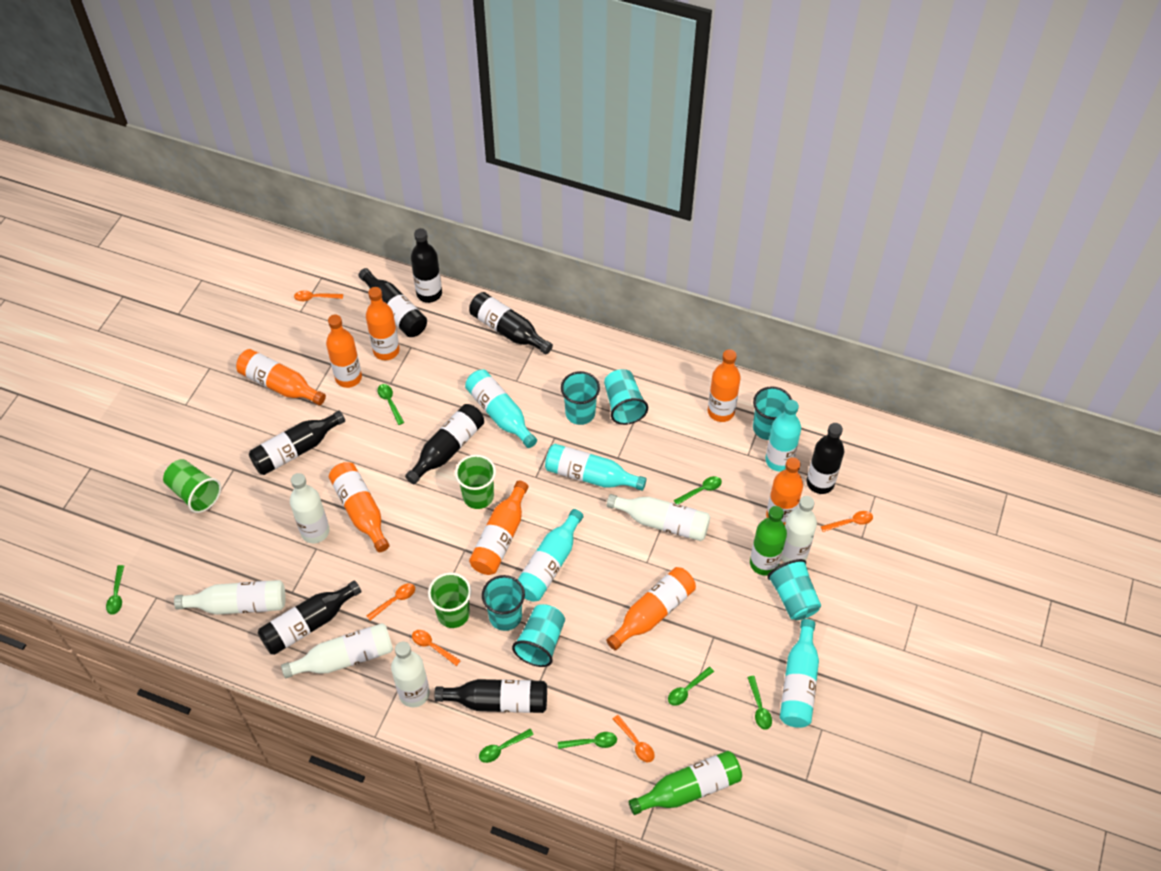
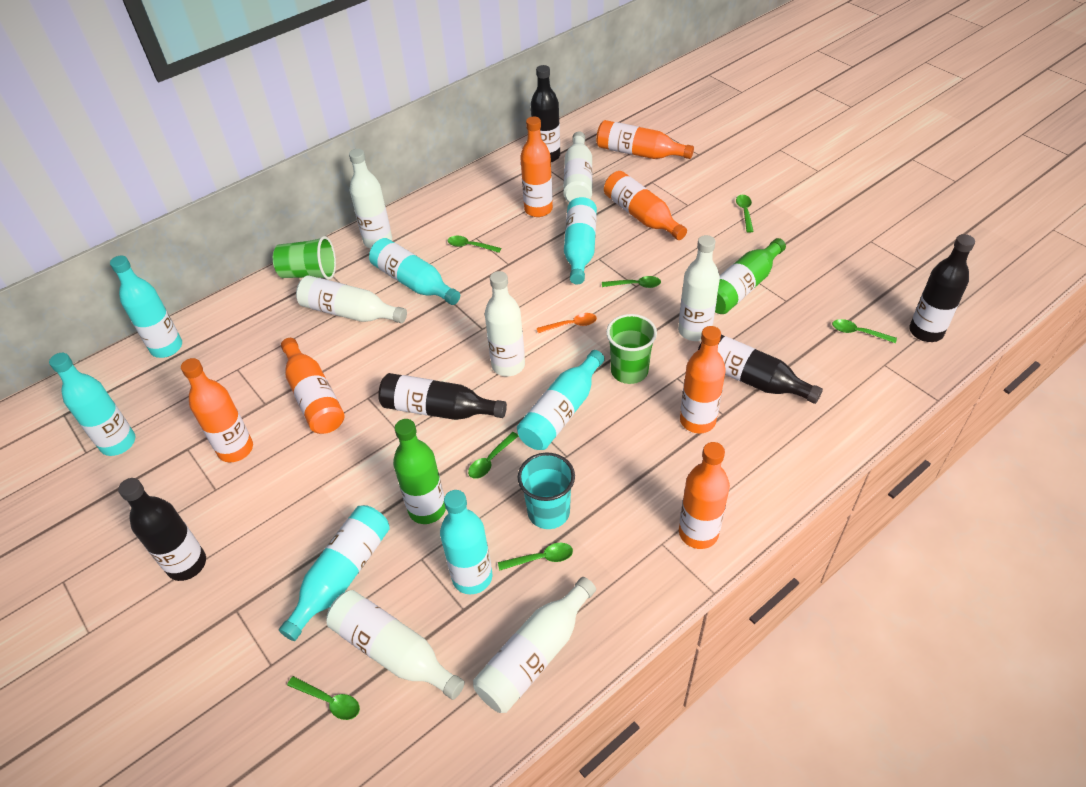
black bottle: 8 -> 5
green cup: 3 -> 2
orange bottle: 8 -> 7
orange spoon: 5 -> 1
turquoise bottle: 5 -> 7
turquoise cup: 6 -> 1
white bottle: 6 -> 7

